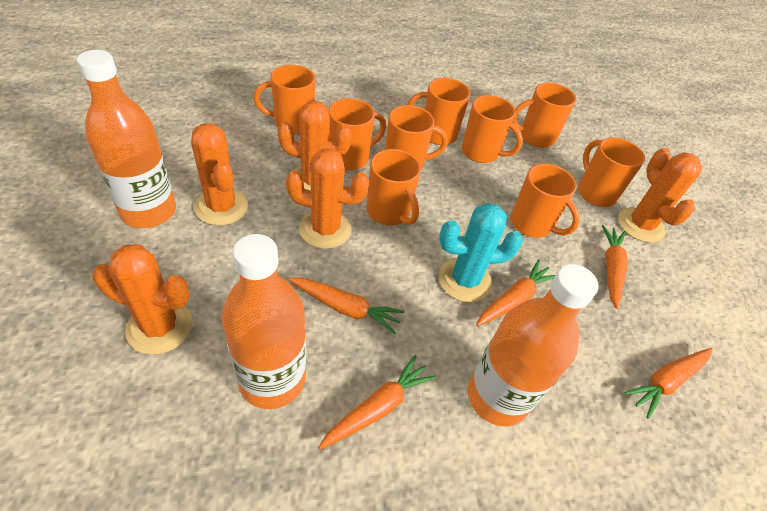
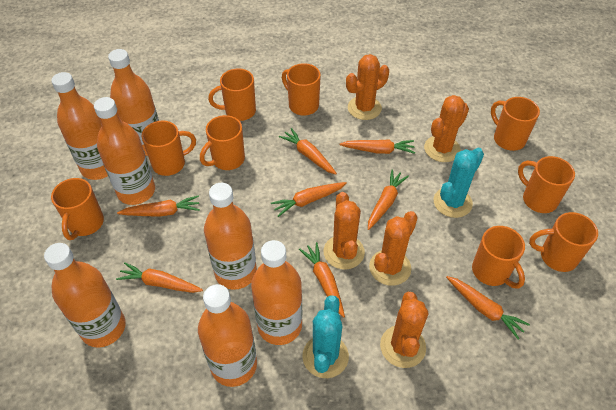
orange bottle: 3 -> 7
orange carrot: 5 -> 8
turquoise cactus: 1 -> 2

